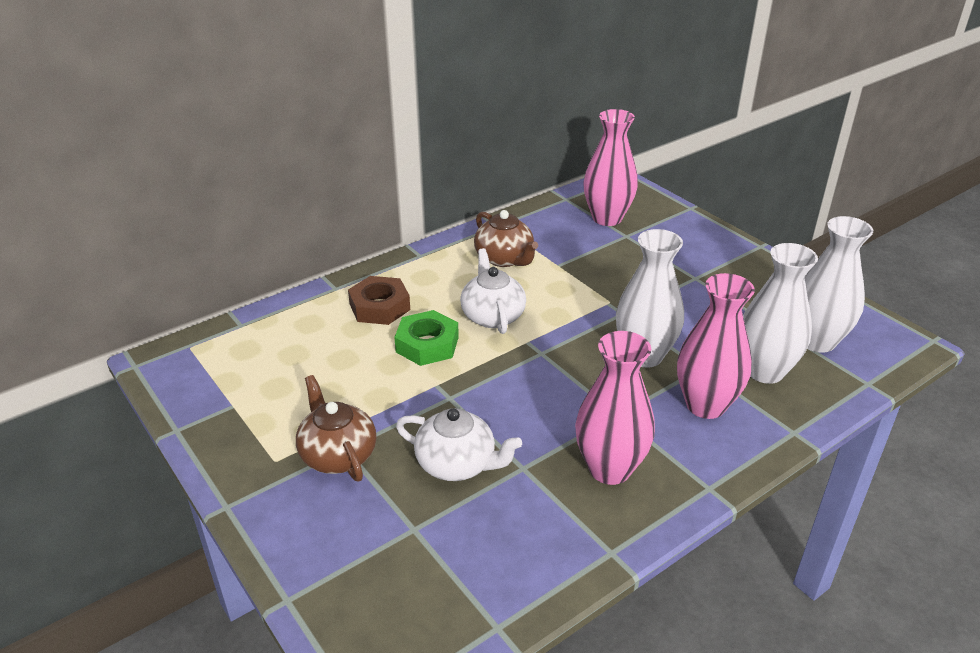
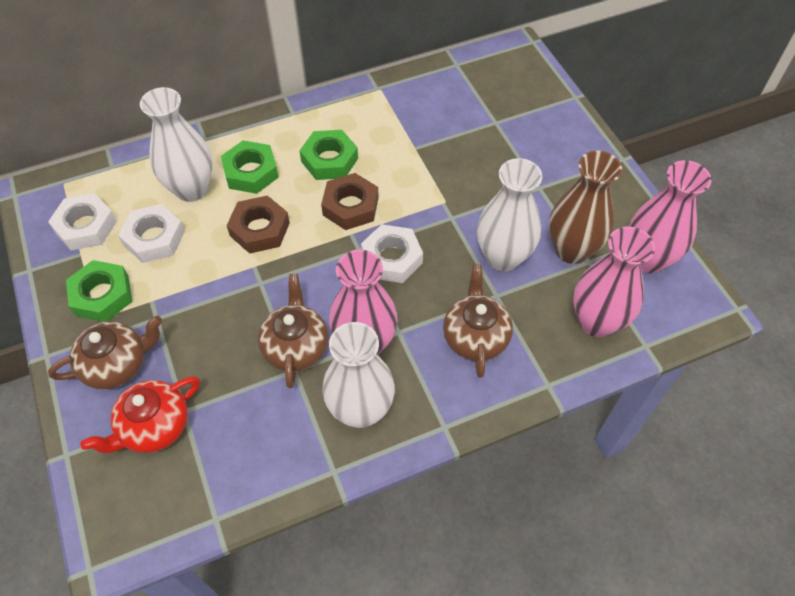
brown nut: 1 -> 2
brown teapot: 2 -> 3
brown vase: 0 -> 1
green nut: 1 -> 3
red teapot: 0 -> 1
white nut: 0 -> 3
white teapot: 2 -> 0

